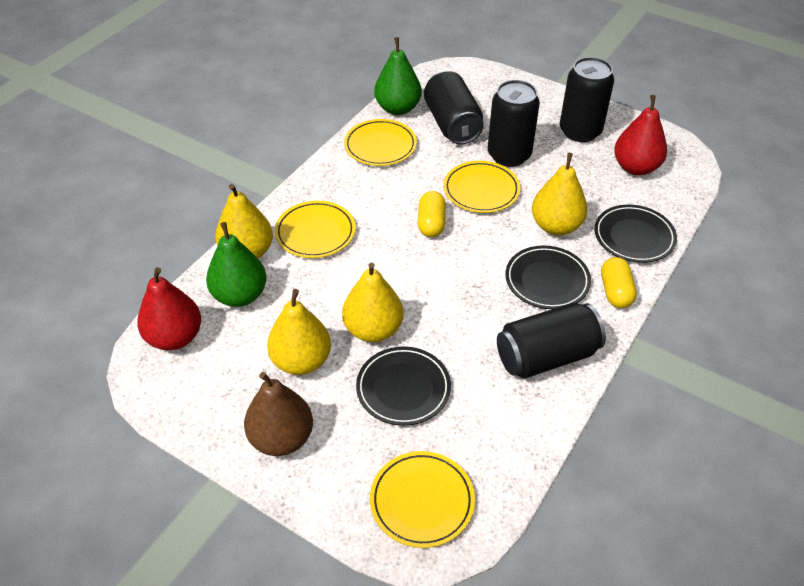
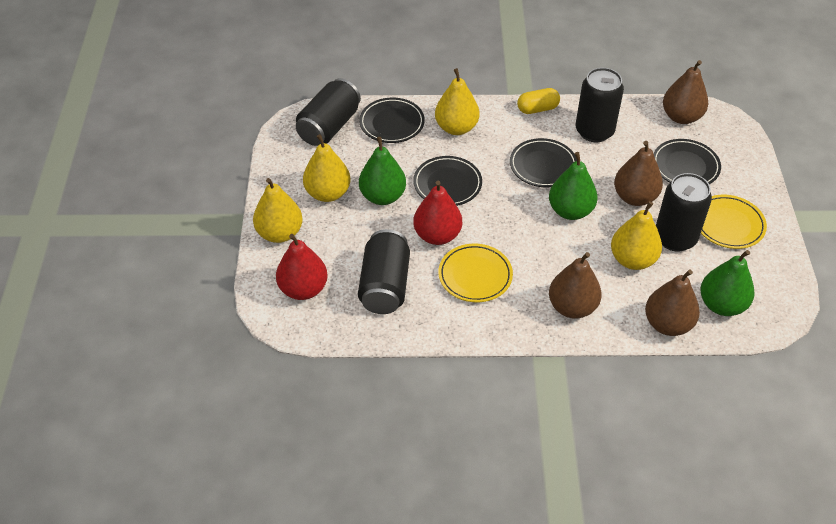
black plate: 3 -> 4
brown pear: 1 -> 4
green pear: 2 -> 3
yellow capsule: 2 -> 1
yellow plate: 4 -> 2

